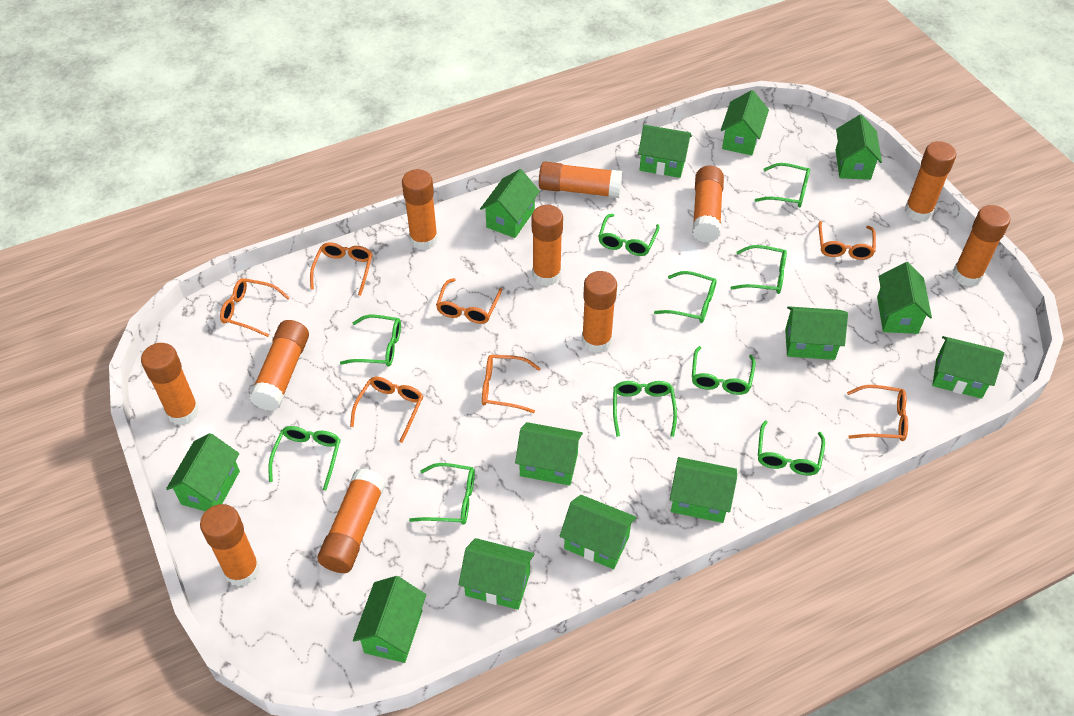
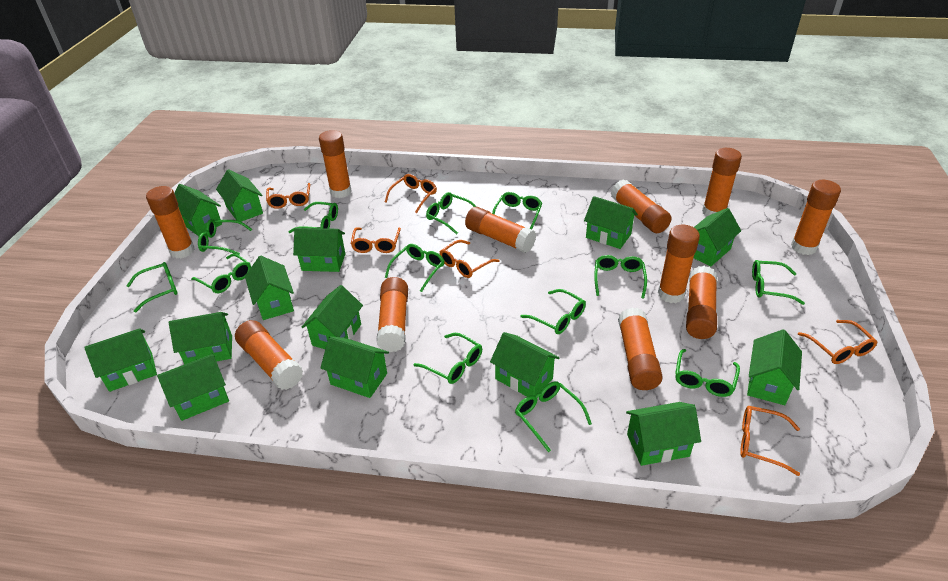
green glasses: 10 -> 13
green house: 13 -> 14
orange glasses: 7 -> 6

